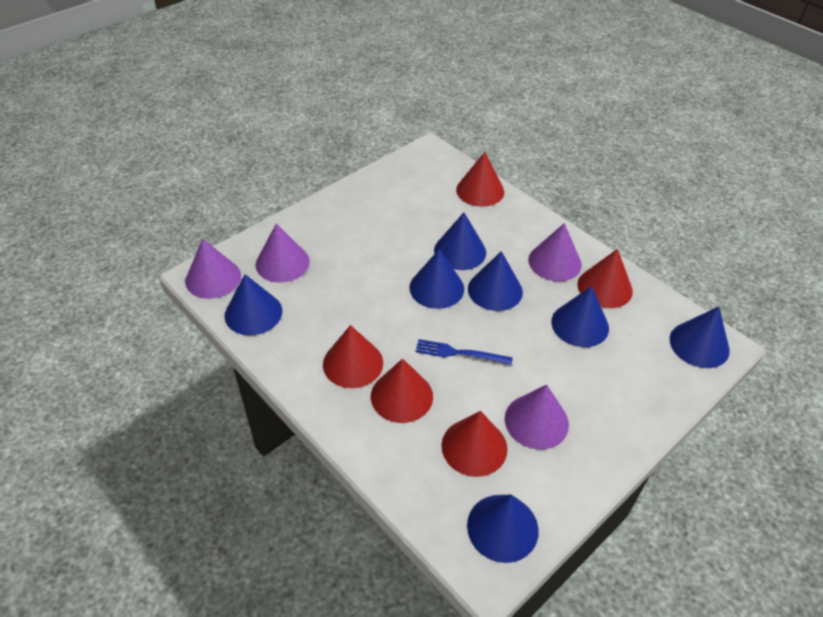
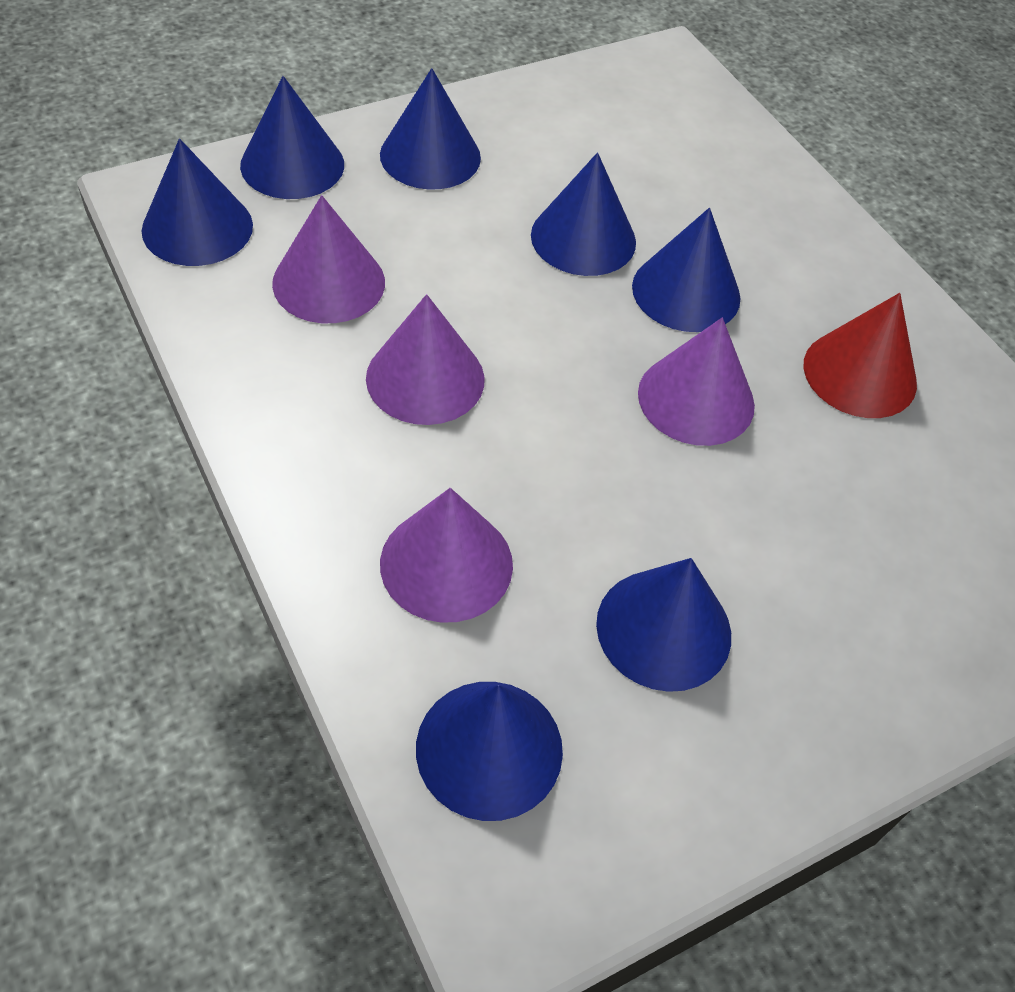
blue fork: 1 -> 0
red cone: 5 -> 1

